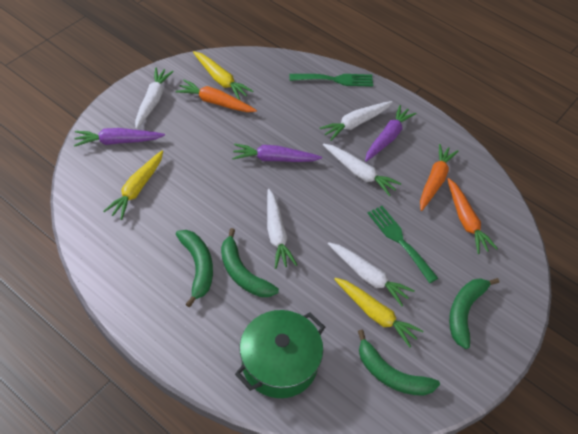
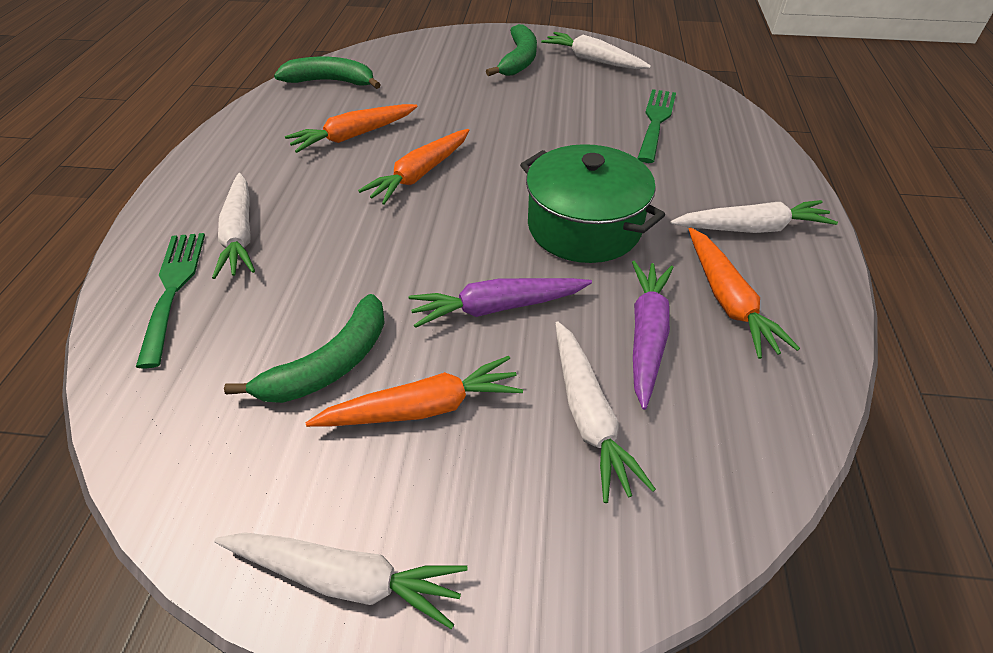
green banana: 4 -> 3
orange carrot: 3 -> 4
purple carrot: 3 -> 2
yellow carrot: 3 -> 0

